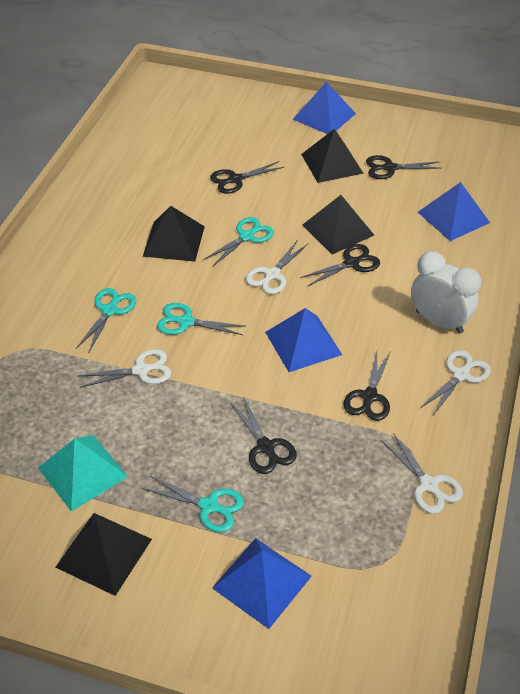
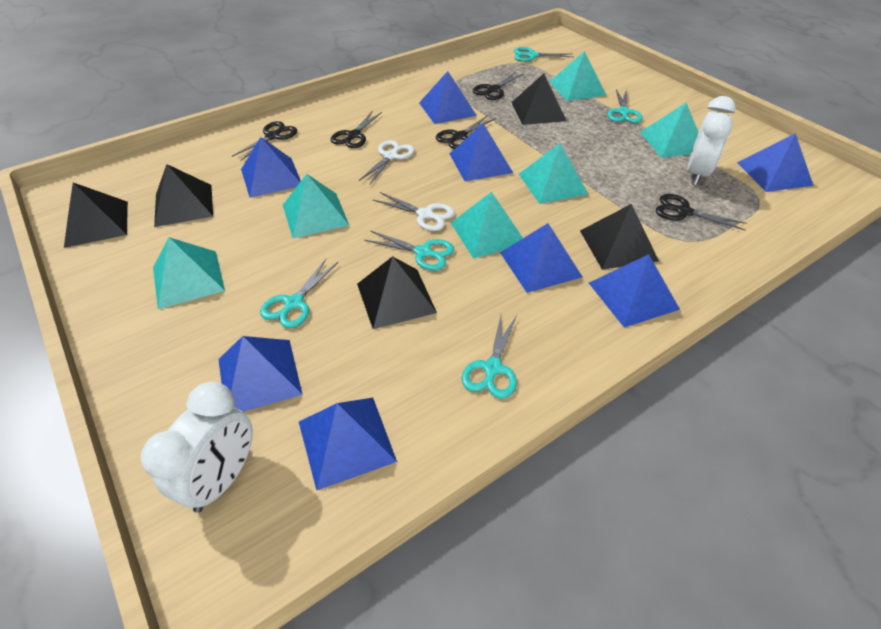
black pyramid: 4 -> 5
blue pyramid: 4 -> 8
turquoise pyramid: 1 -> 6
turquoise scissors: 4 -> 5
white clock: 1 -> 2
white scissors: 4 -> 2

